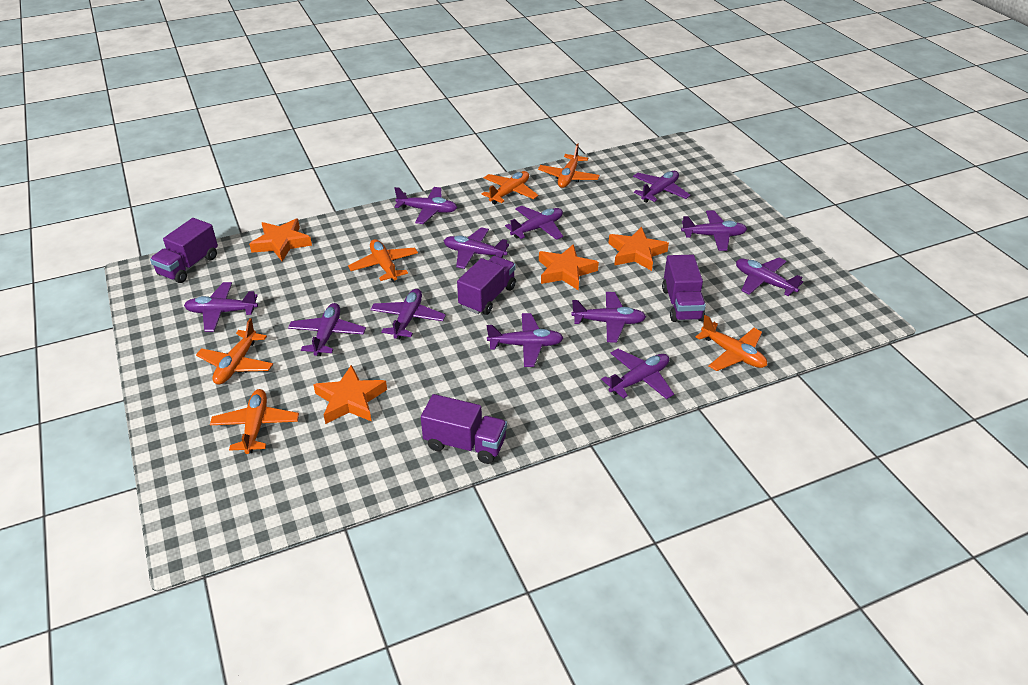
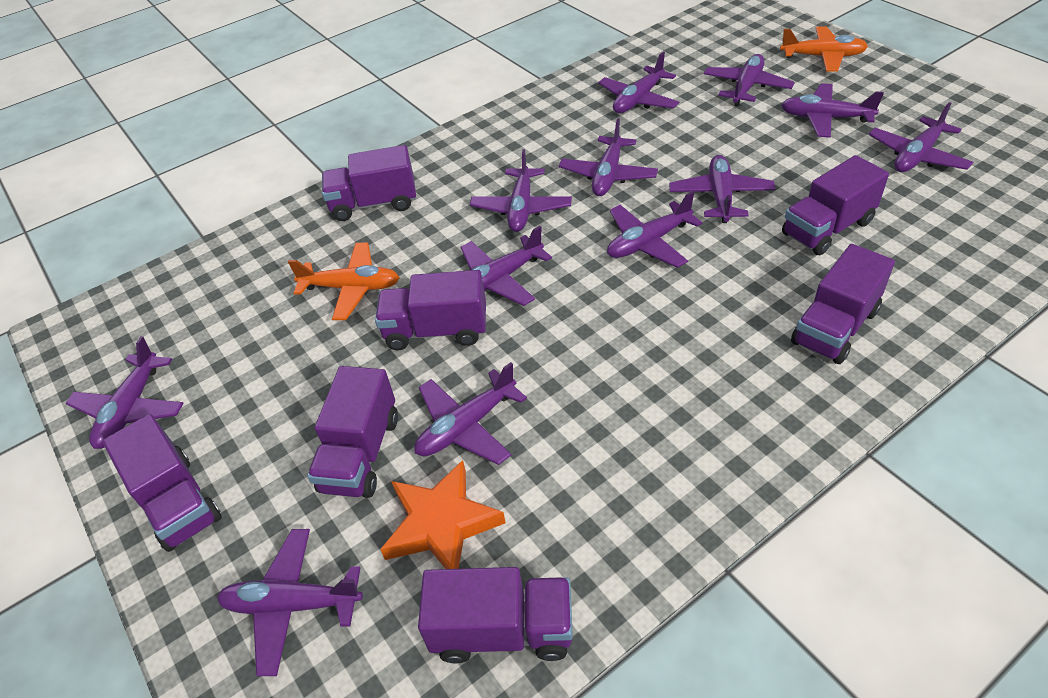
orange plane: 6 -> 2
orange star: 4 -> 1
purple truck: 4 -> 7

